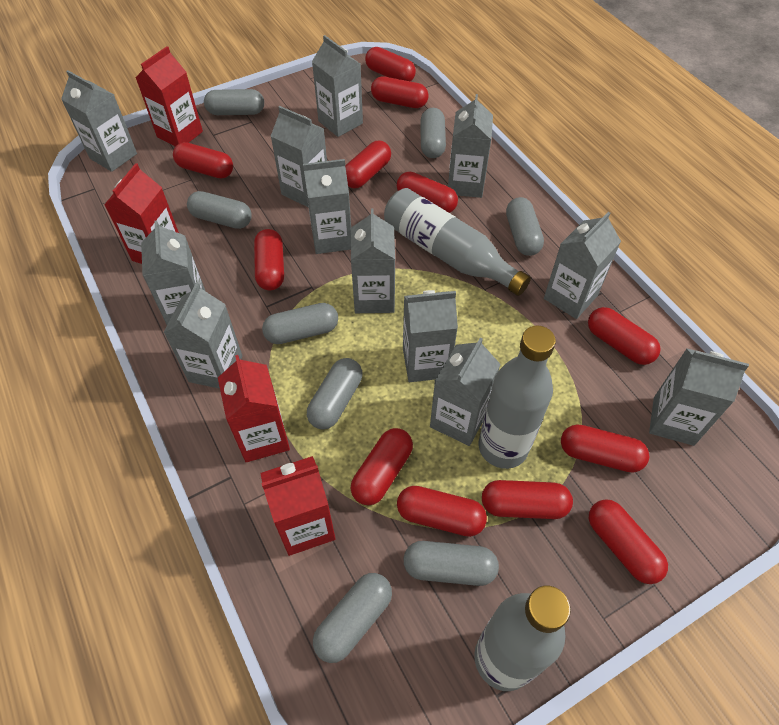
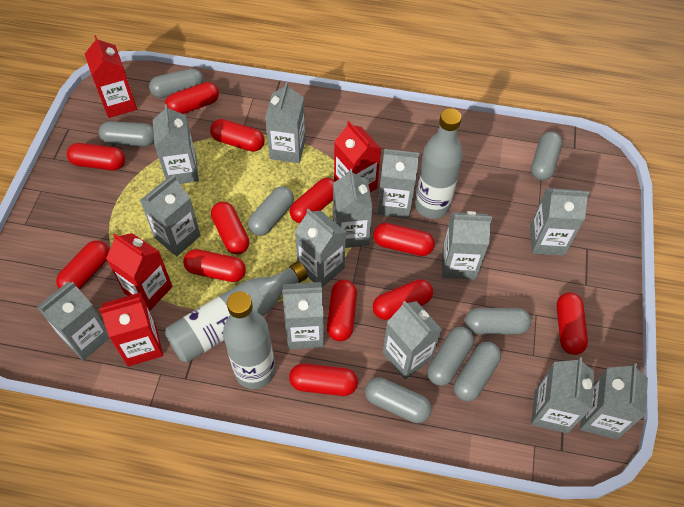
grey carton: 12 -> 13

